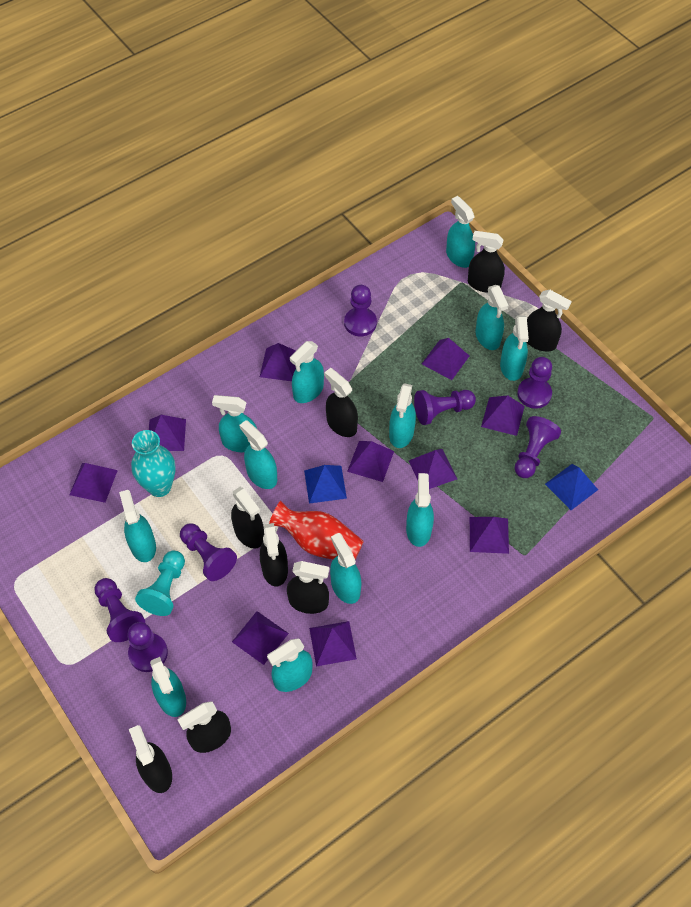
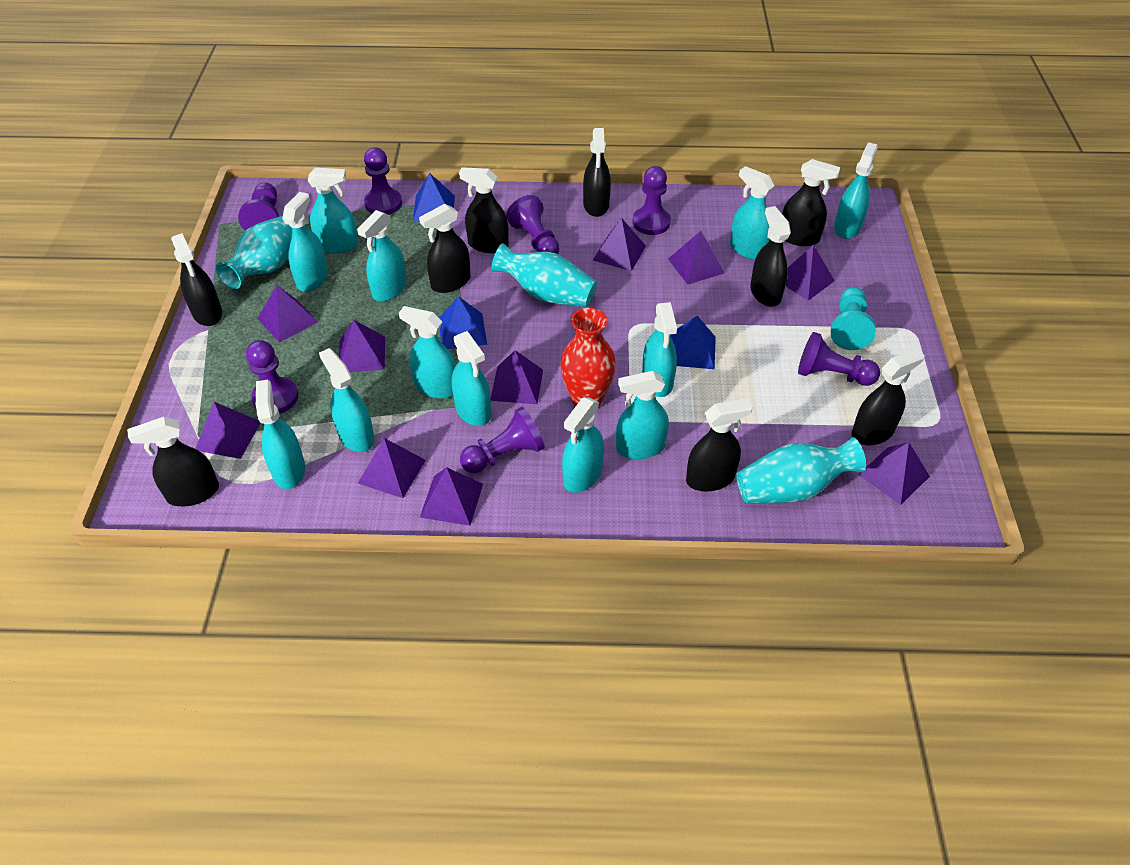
black spray bottle: 8 -> 9
blue pyramid: 2 -> 3
turquoise vase: 1 -> 3

